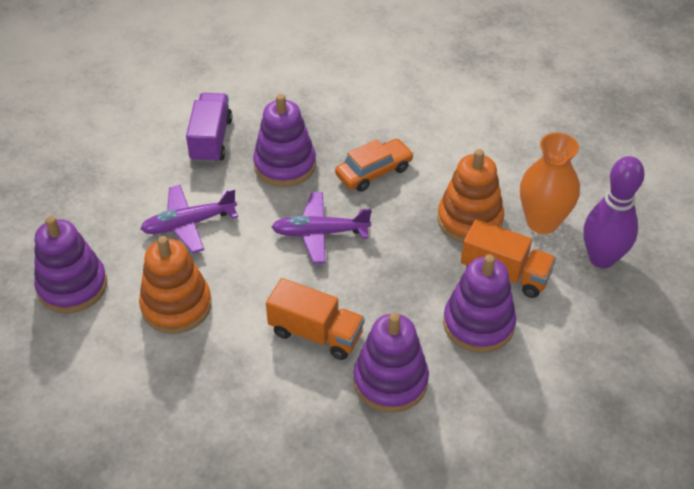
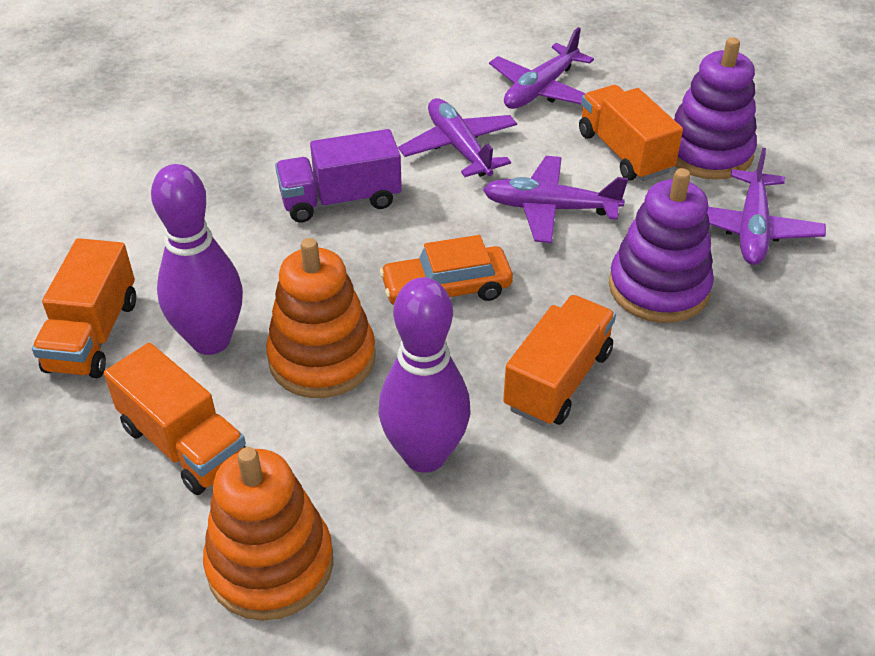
orange truck: 2 -> 4
orange vase: 1 -> 0
purple bowling pin: 1 -> 2
purple plane: 2 -> 4
purple stacking toy: 4 -> 2

